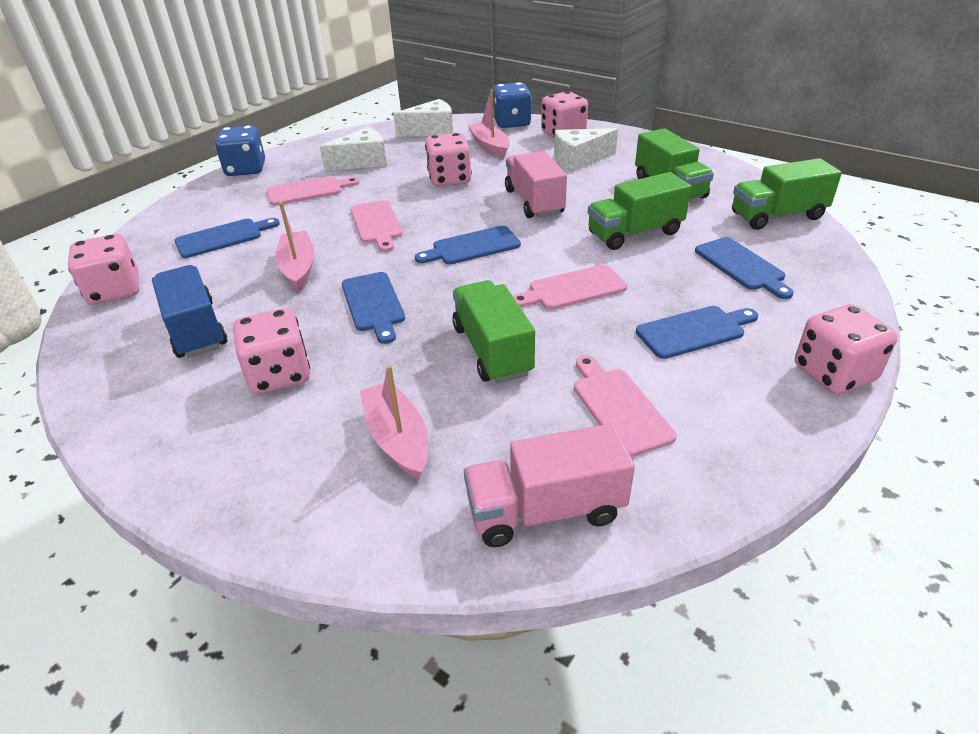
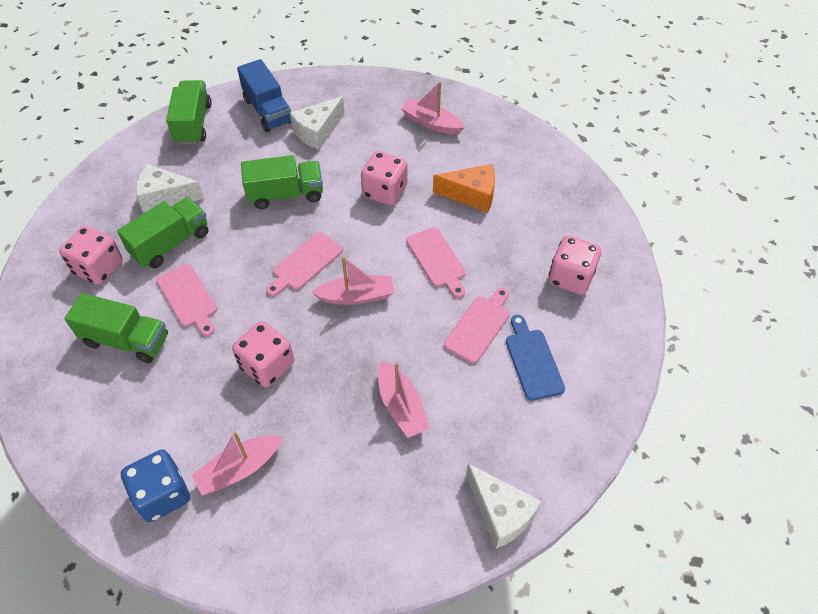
blue cutting board: 5 -> 1
blue dice: 2 -> 1
orange cheese: 0 -> 1
pink boat: 3 -> 4
pink dice: 5 -> 4
pink truck: 2 -> 0

